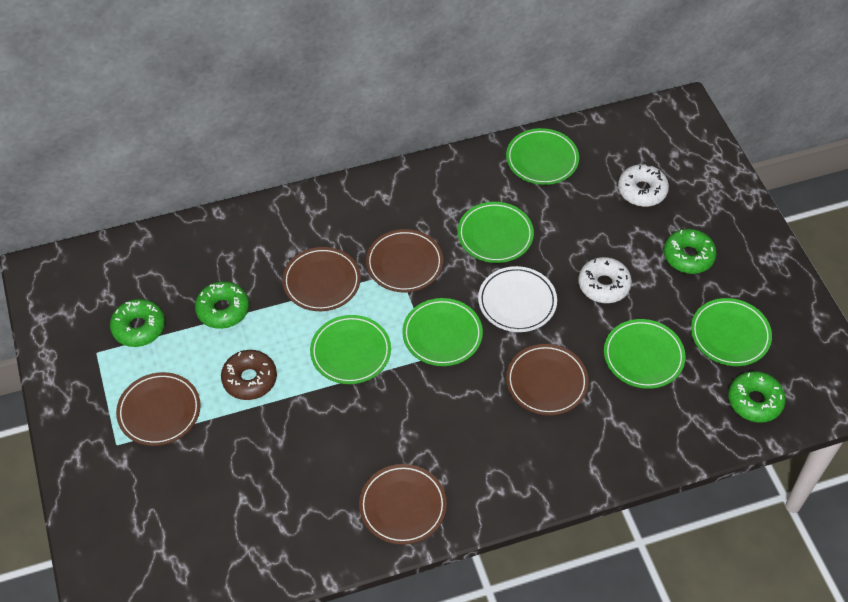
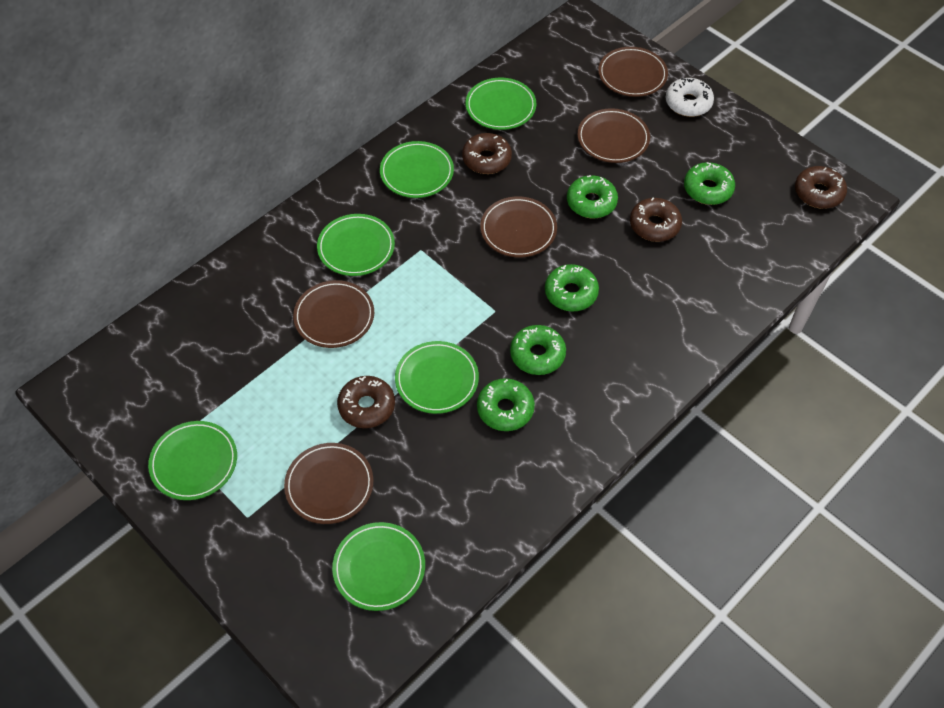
brown donut: 1 -> 4
green donut: 4 -> 5
white donut: 2 -> 1
white plate: 1 -> 0

